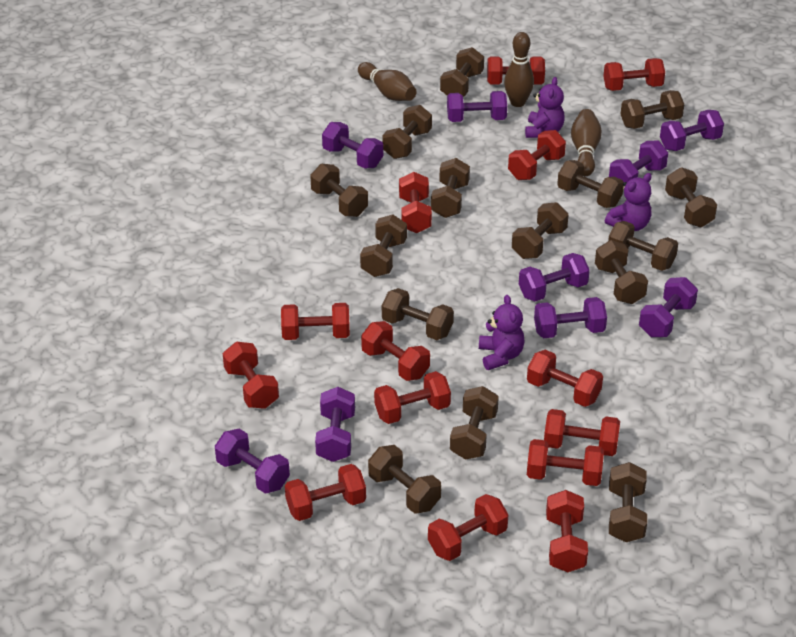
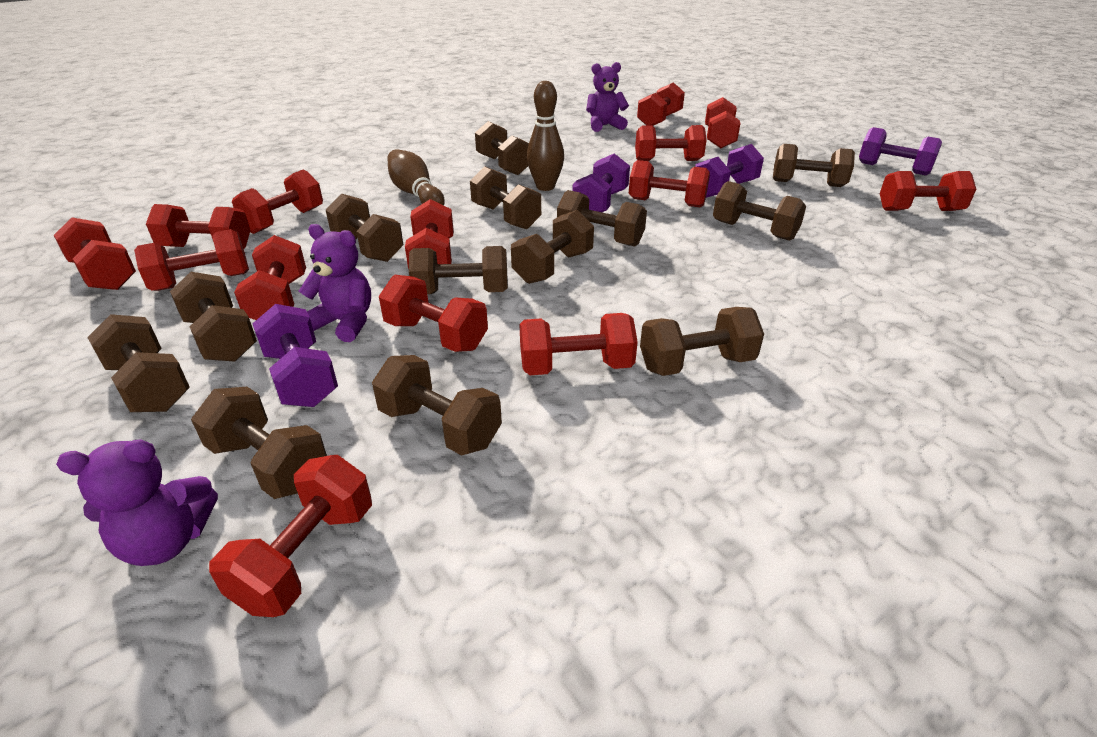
brown bowling pin: 3 -> 2
brown dumbbell: 15 -> 13
purple dumbbell: 9 -> 4

